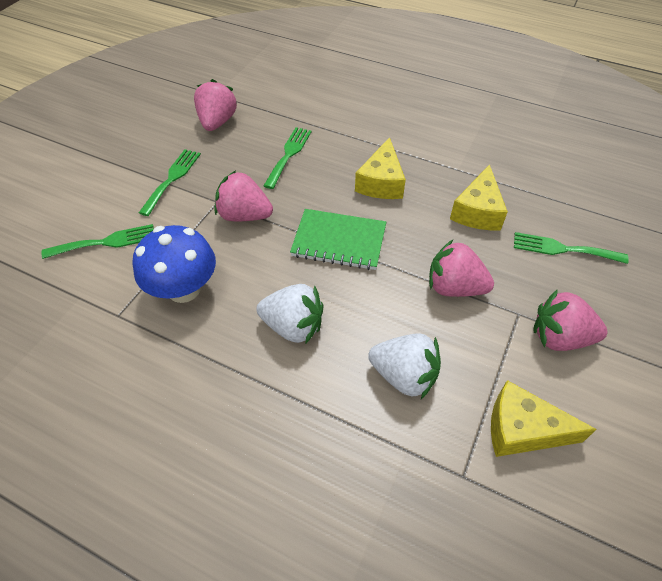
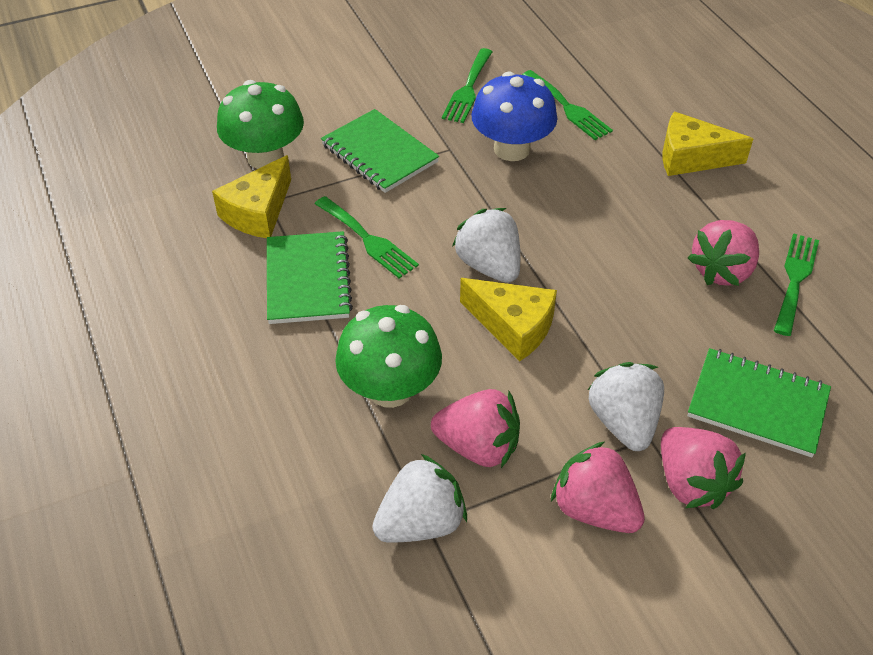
green mushroom: 0 -> 2
green notebook: 1 -> 3
white strawberry: 2 -> 3

